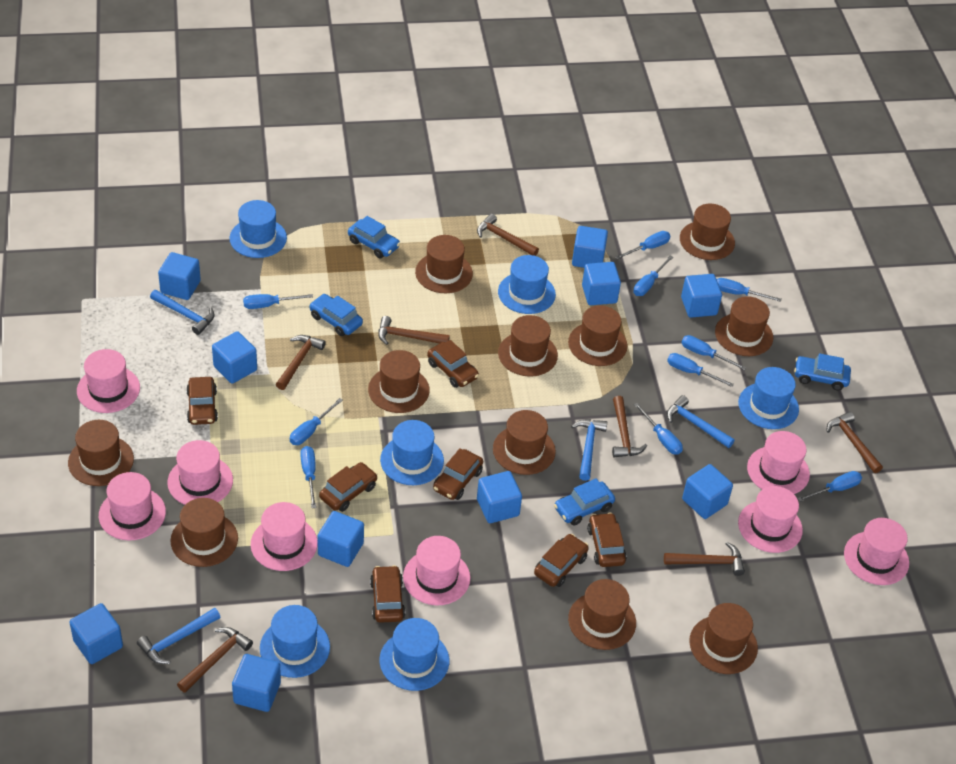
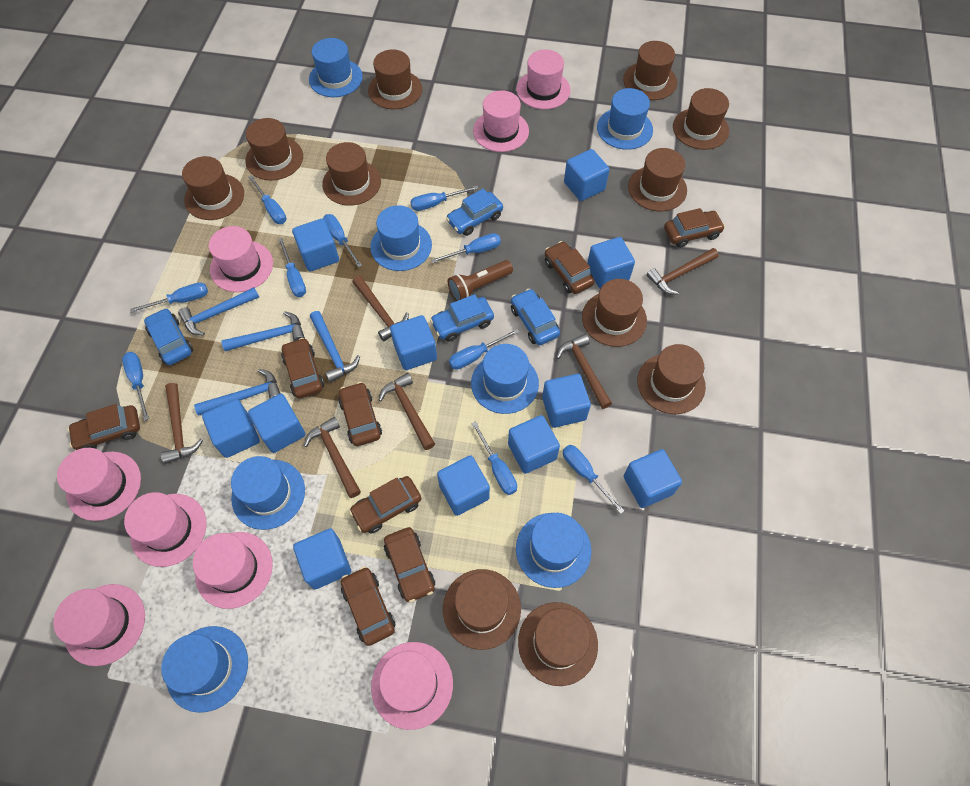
blue cube: 10 -> 11
blue hat: 6 -> 7
brown car: 7 -> 8
brown flashlight: 0 -> 1
brown hammer: 7 -> 6

